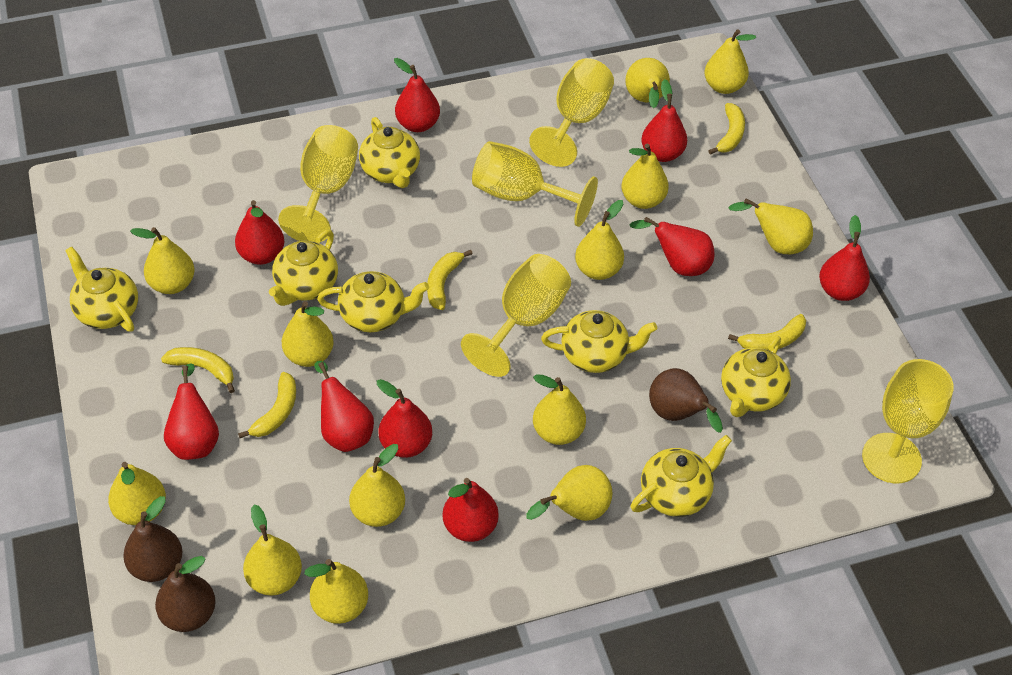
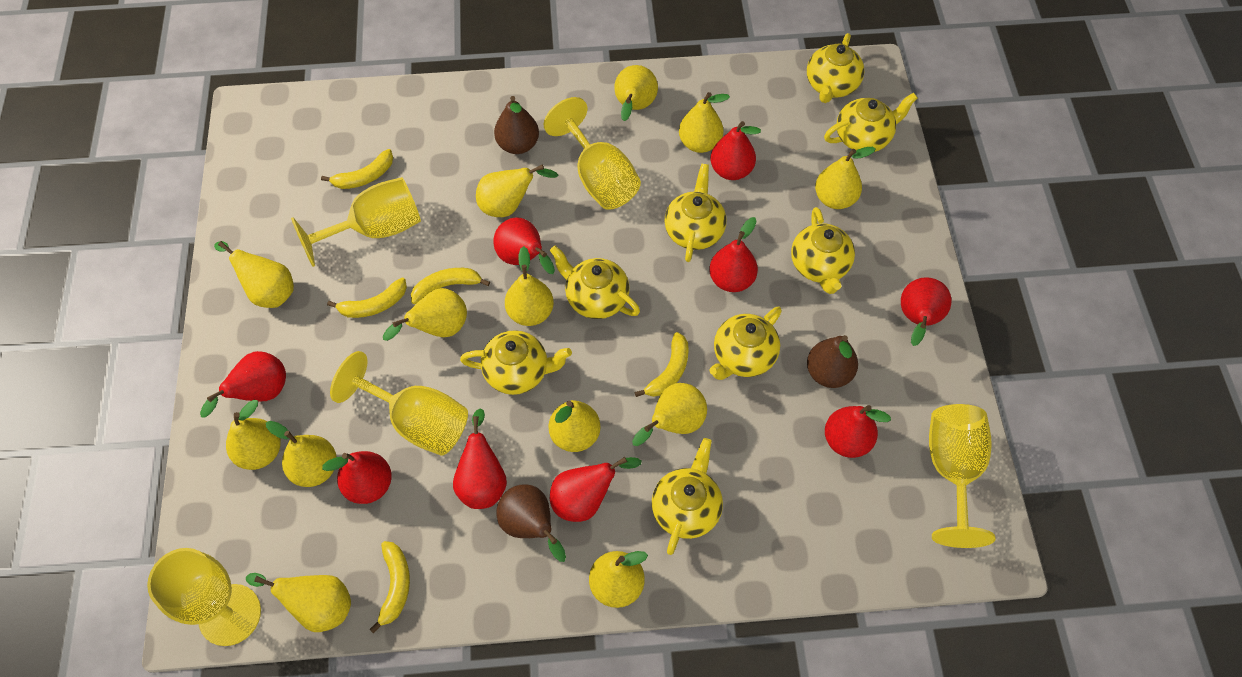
yellow teapot: 7 -> 8

